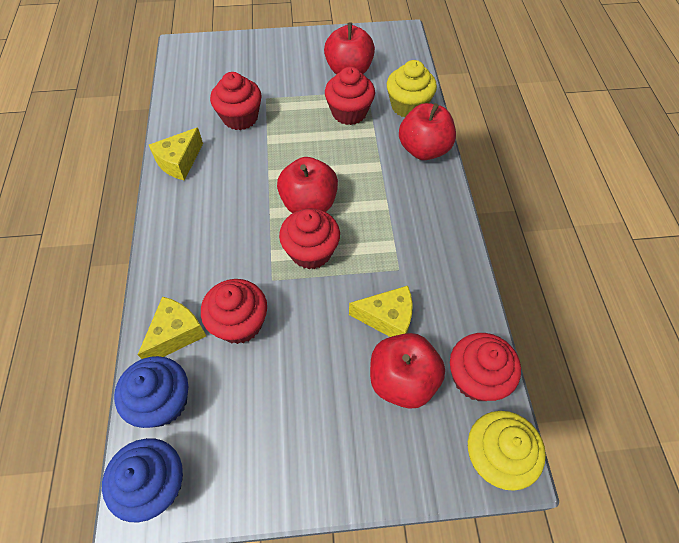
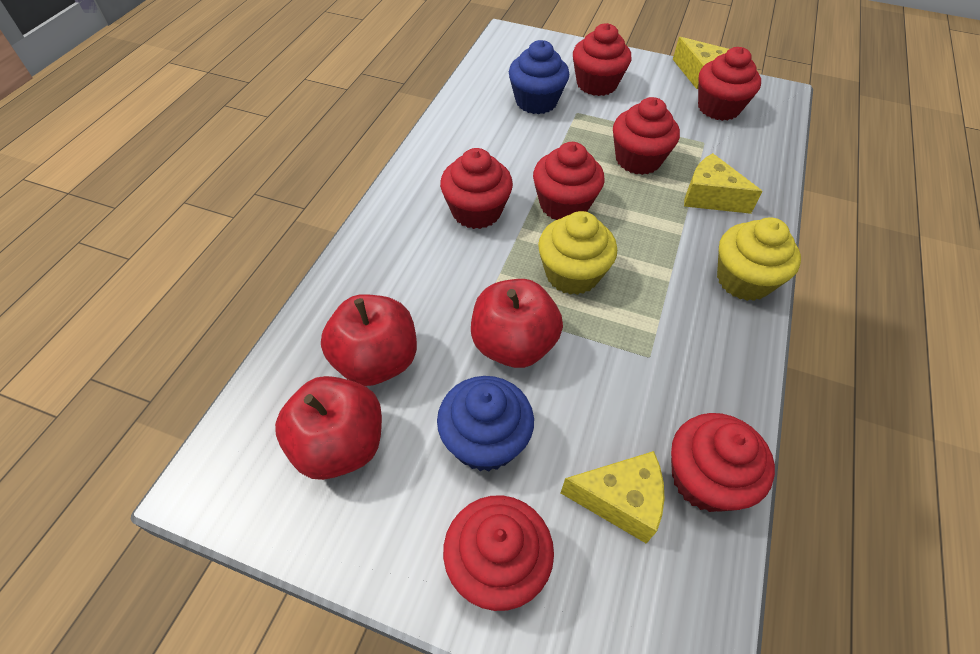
red apple: 4 -> 3
red cupcake: 5 -> 7

